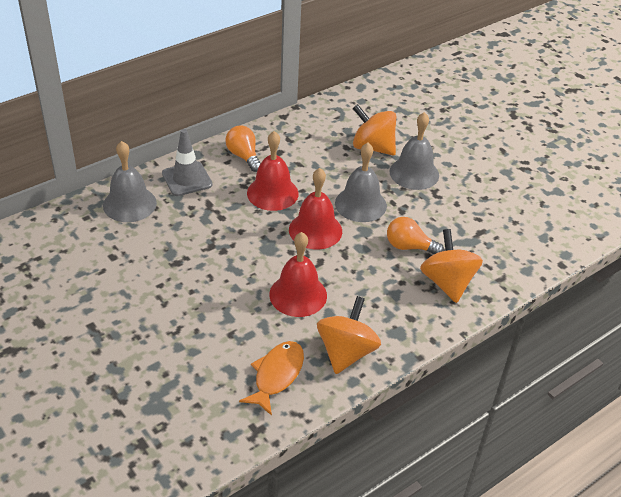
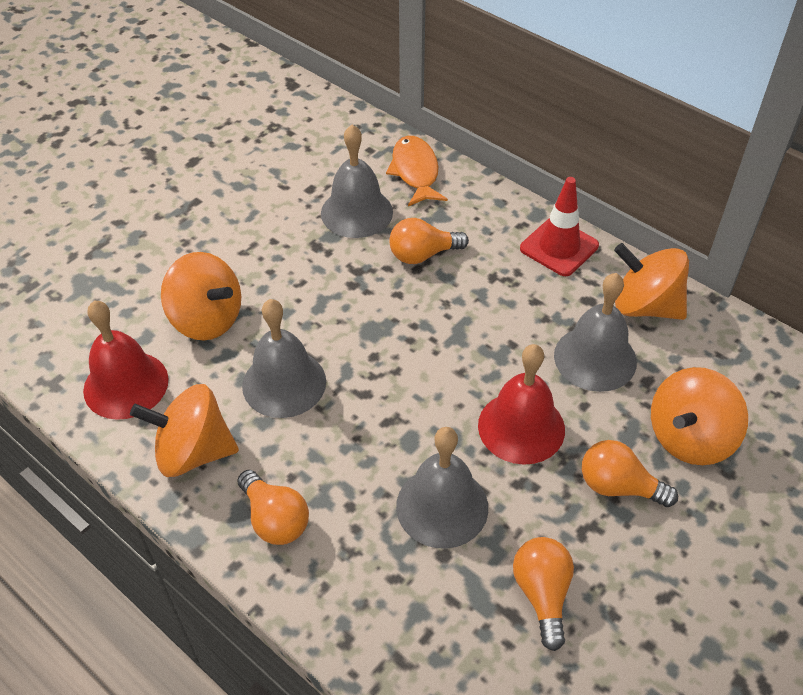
grey bell: 3 -> 4
grey traffic cone: 1 -> 0
orange light bulb: 2 -> 4
orange spinning top: 3 -> 4
red bell: 3 -> 2
red traffic cone: 0 -> 1

